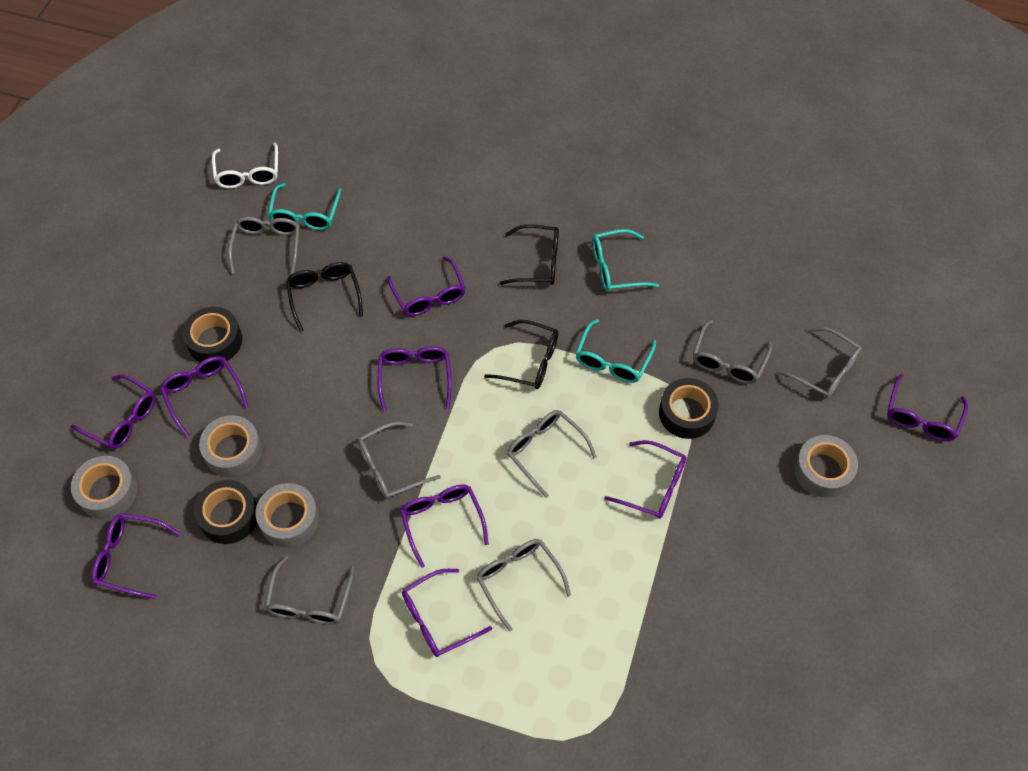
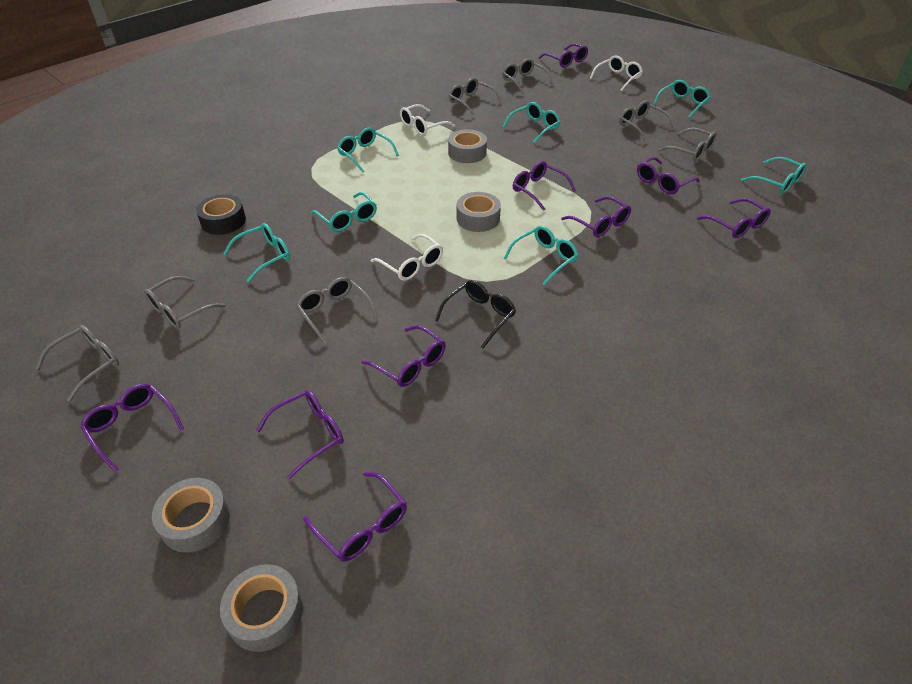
black glasses: 3 -> 1
black tape: 3 -> 1
turquoise glasses: 3 -> 7
white glasses: 1 -> 3

